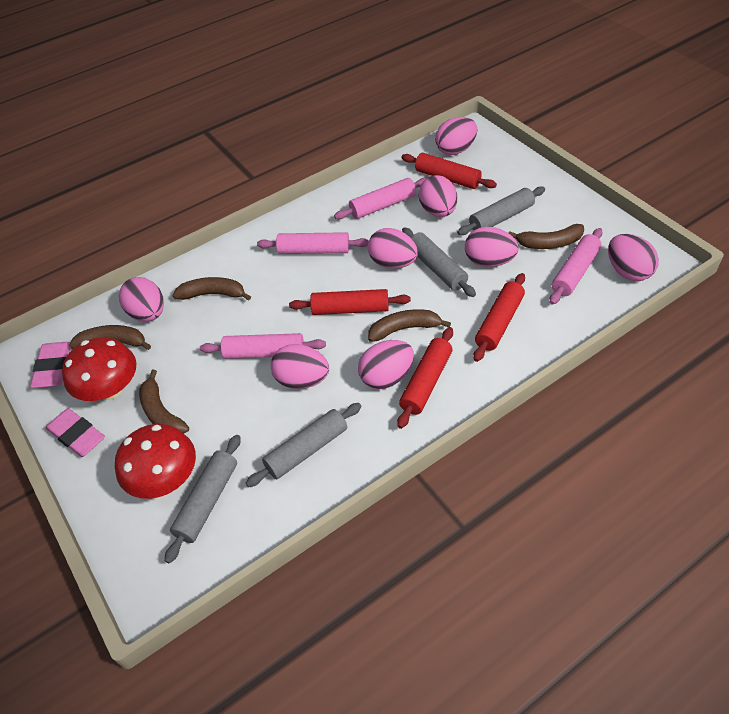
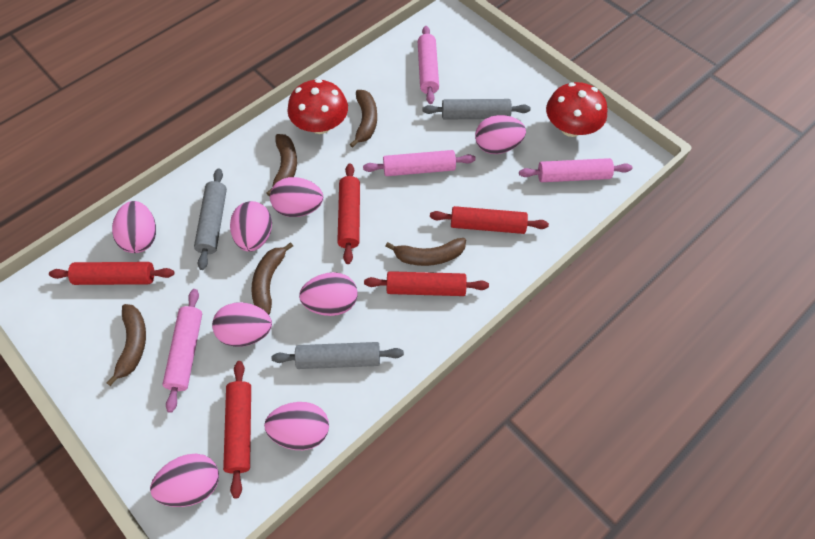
grey rolling pin: 4 -> 3
pink eraser: 2 -> 0
red rolling pin: 4 -> 5

